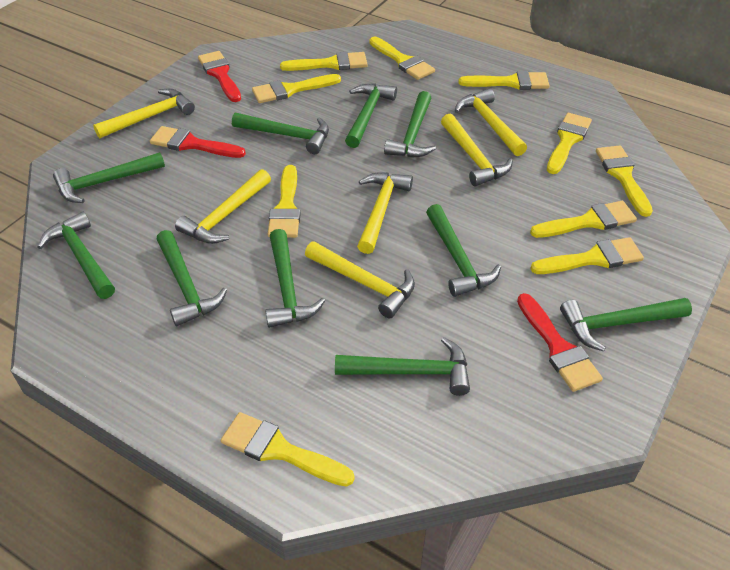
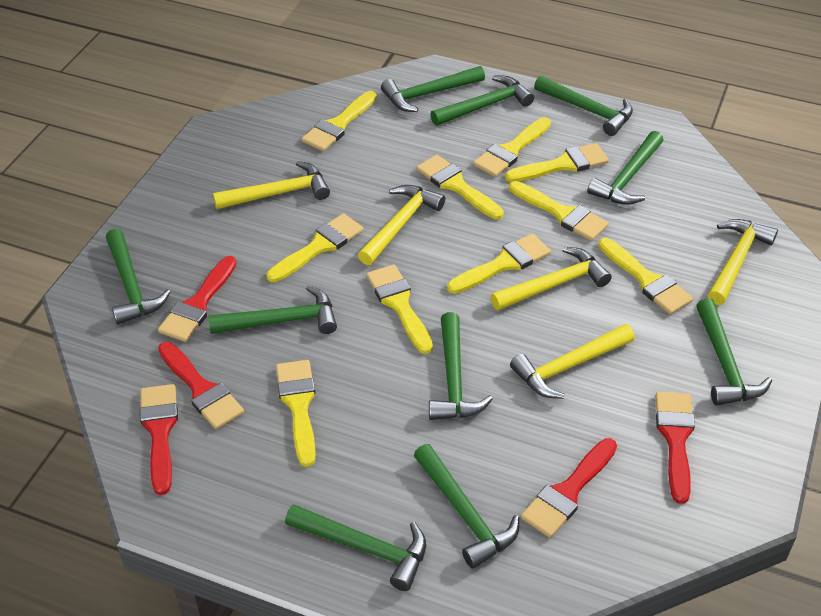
red brush: 3 -> 5
yellow hammer: 6 -> 5

